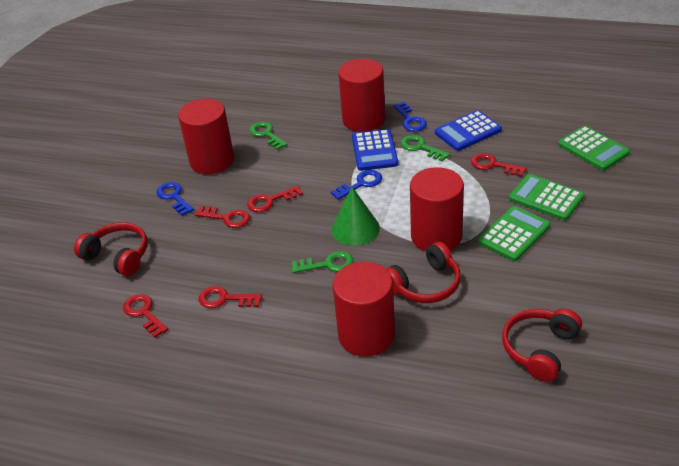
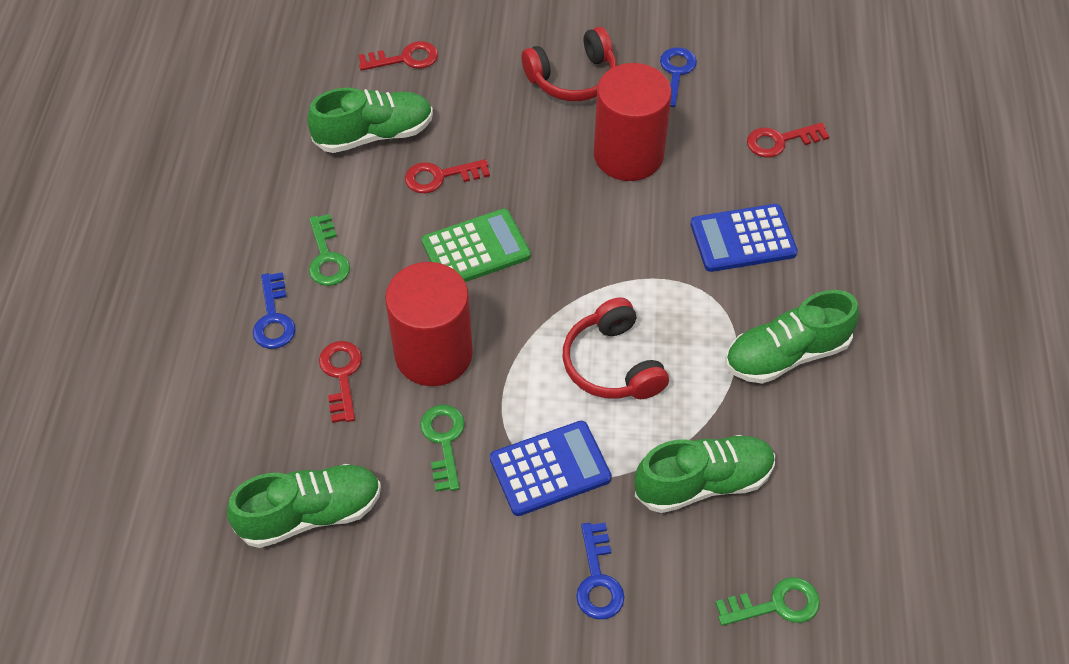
green calculator: 3 -> 1
green cone: 1 -> 0
green shoe: 0 -> 4
red cylinder: 4 -> 2
red headphones: 3 -> 2
red key: 5 -> 4

